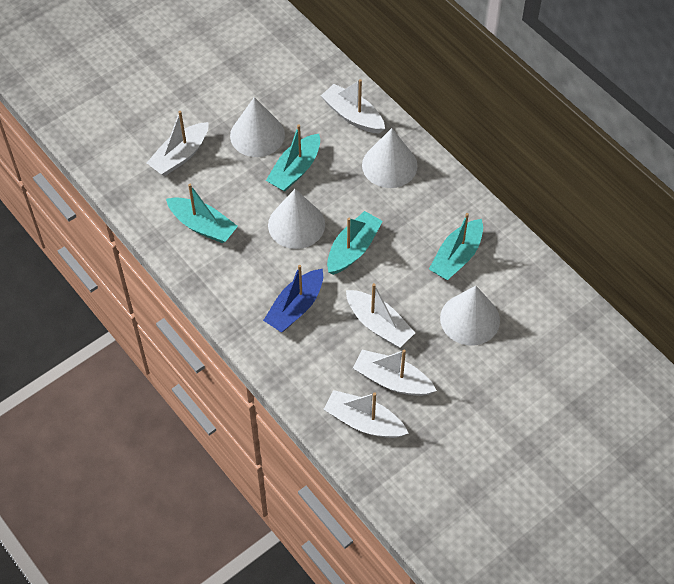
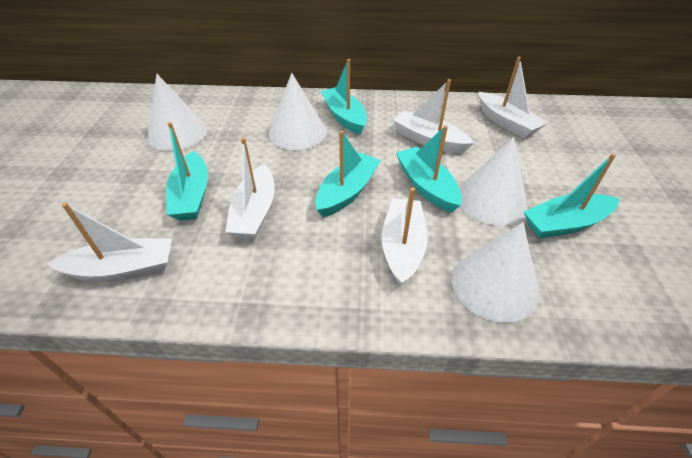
blue boat: 1 -> 0
turquoise boat: 4 -> 5

